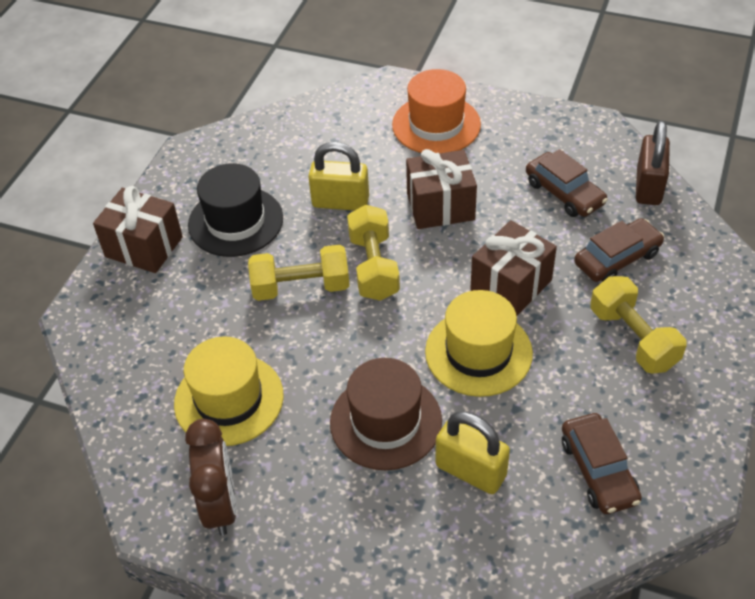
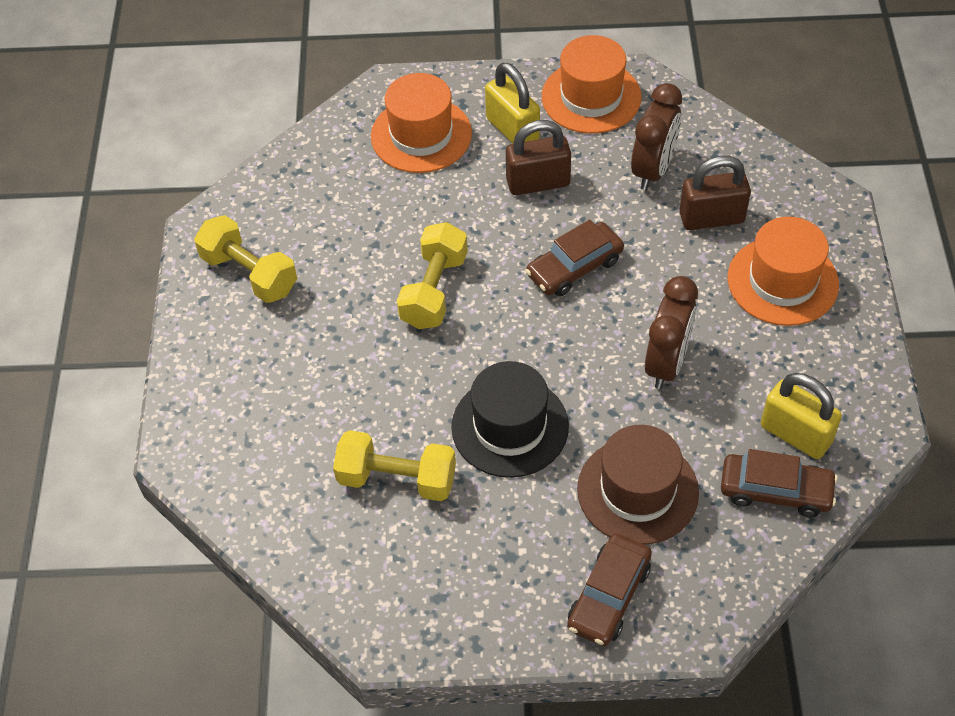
brown clock: 1 -> 2
brown gift: 3 -> 0
brown padlock: 1 -> 2
orange hat: 1 -> 3
yellow hat: 2 -> 0

